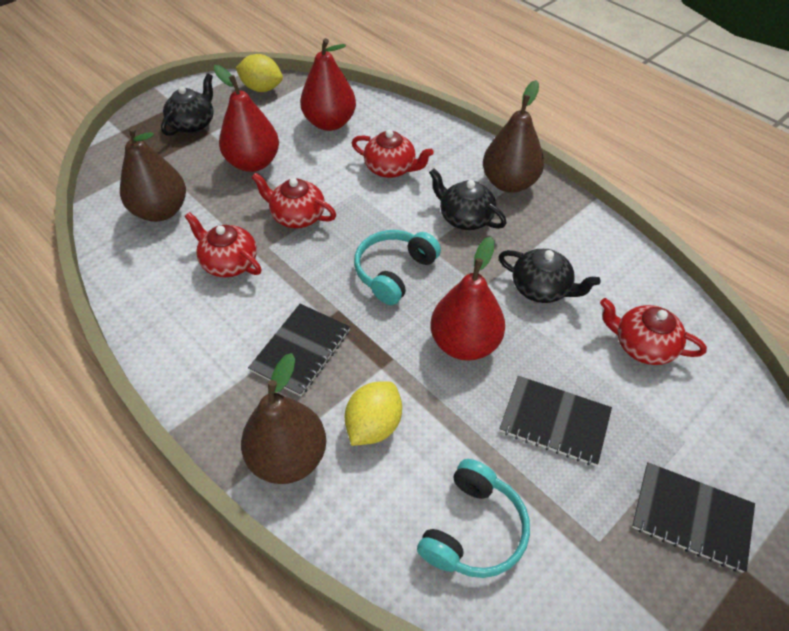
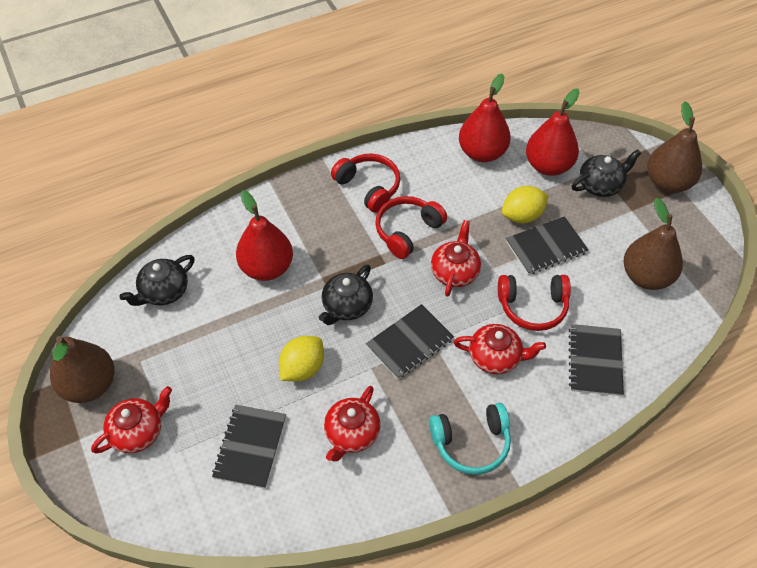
black notebook: 3 -> 4
red headphones: 0 -> 3
turquoise headphones: 2 -> 1

